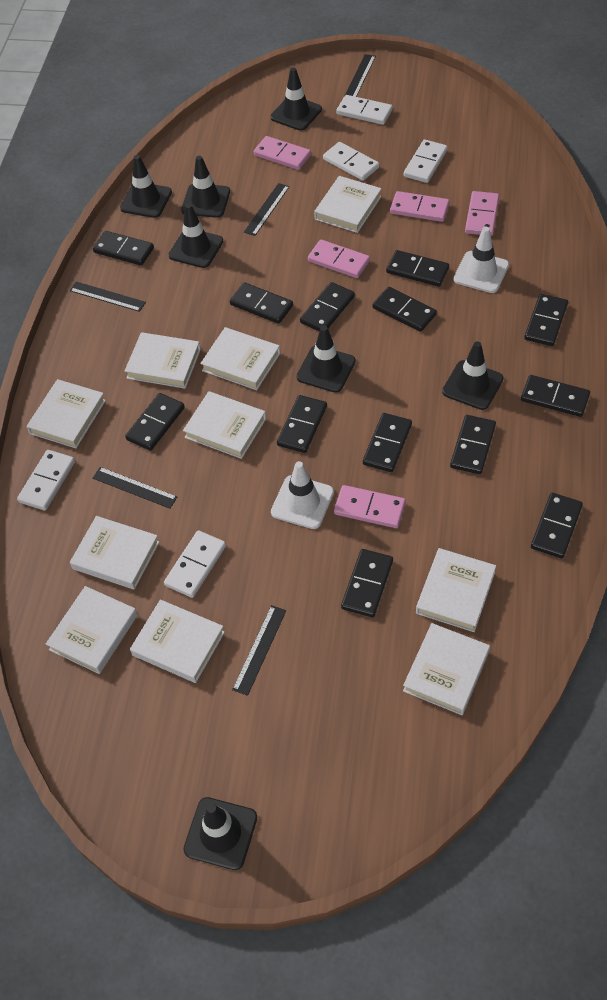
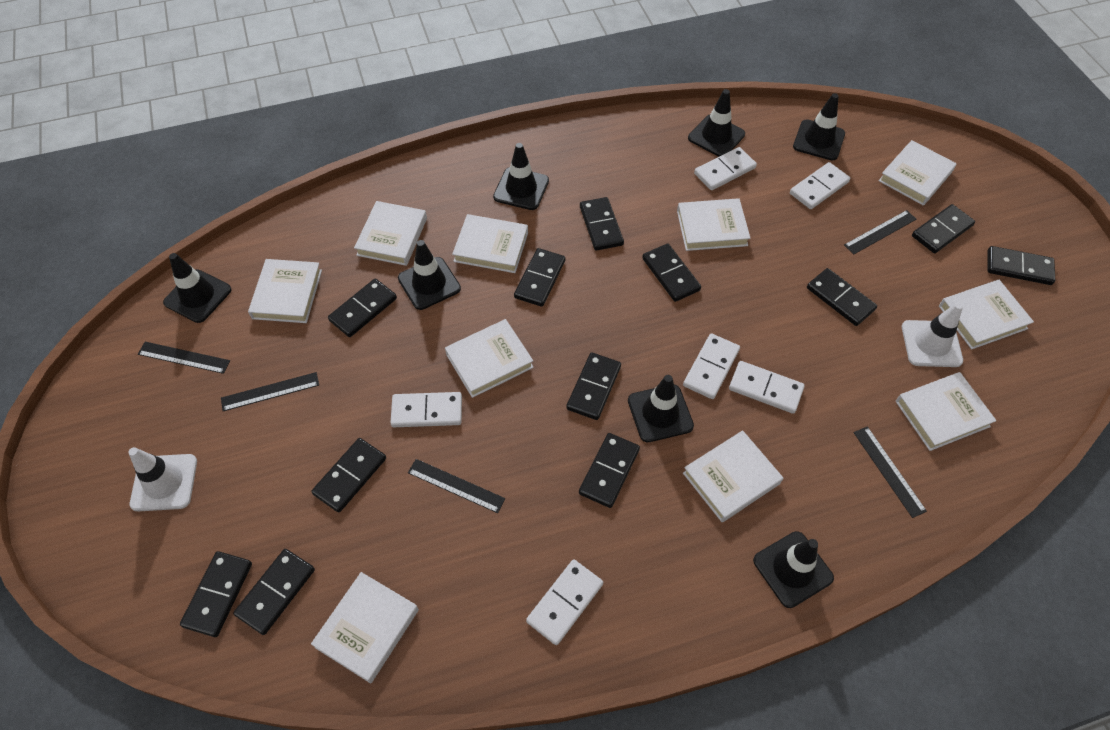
black domino: 13 -> 12
pink domino: 5 -> 0
white domino: 5 -> 6

